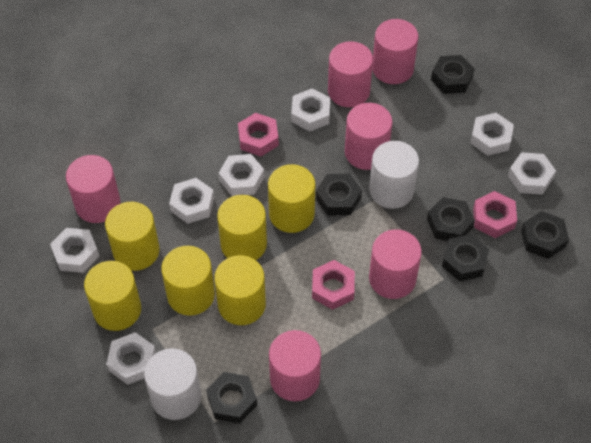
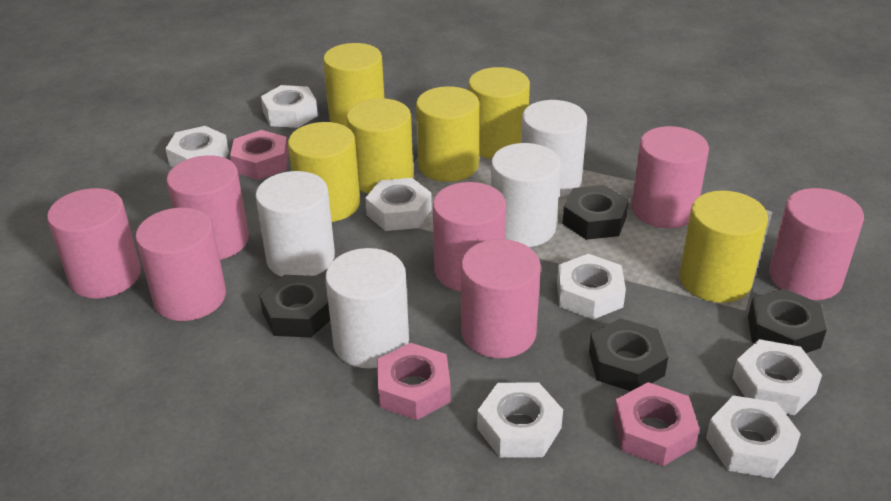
black nut: 6 -> 4
pink cylinder: 6 -> 7
white cylinder: 2 -> 4

